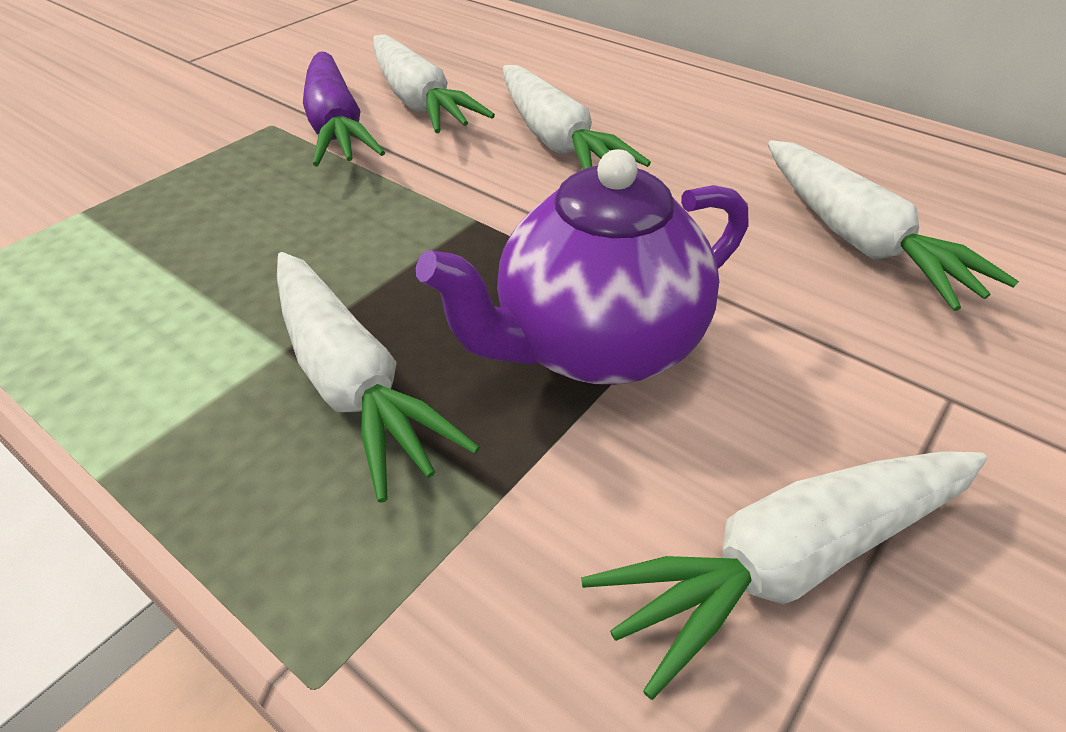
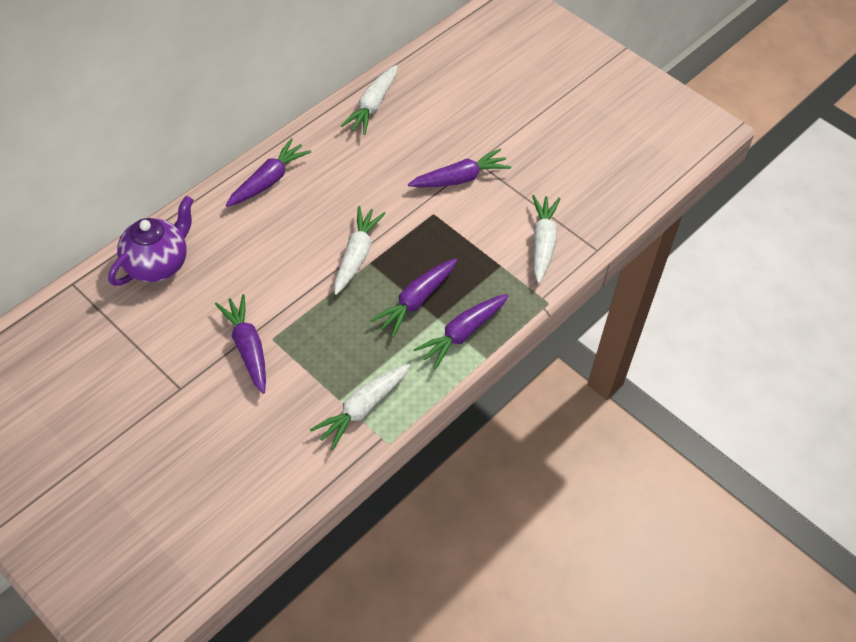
purple carrot: 1 -> 5
white carrot: 5 -> 4

